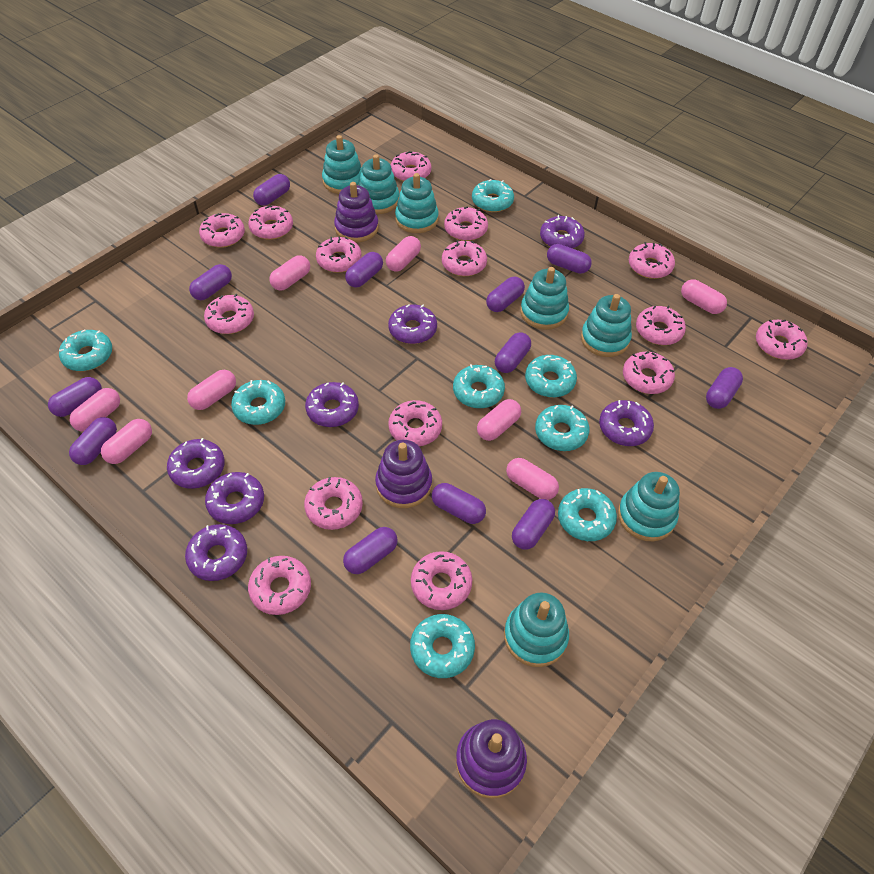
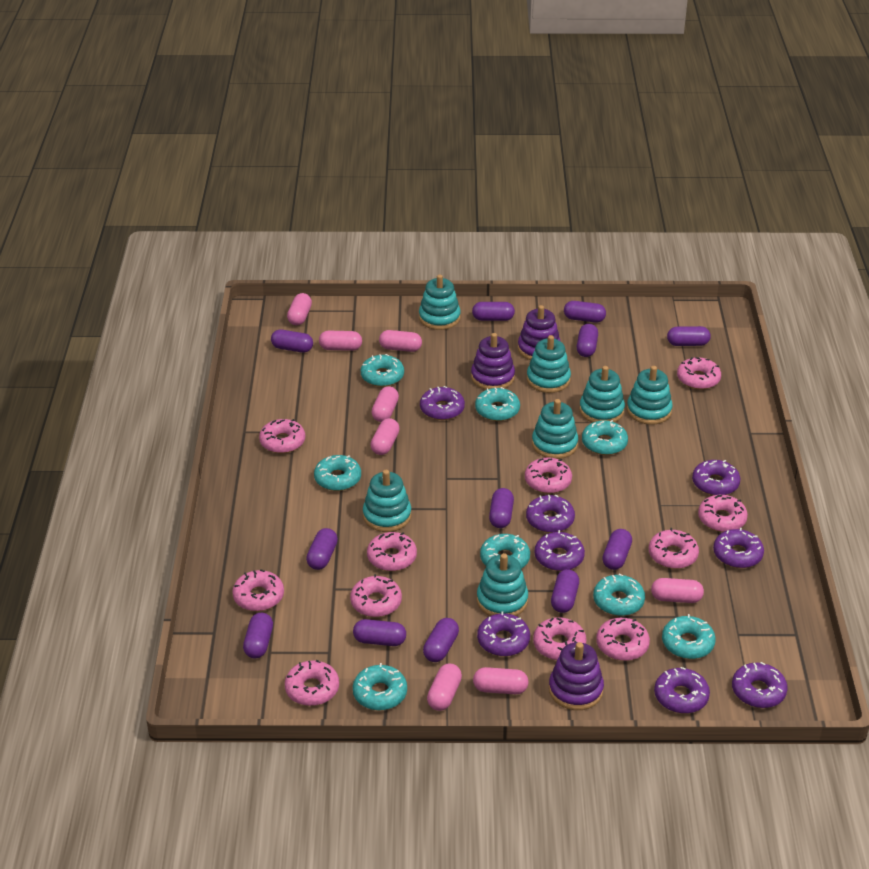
pink donut: 15 -> 11
purple donut: 7 -> 8

